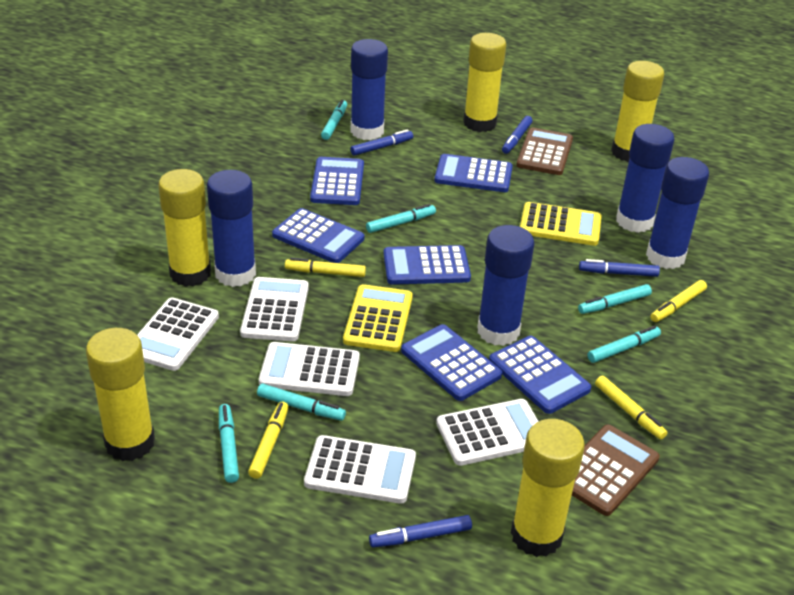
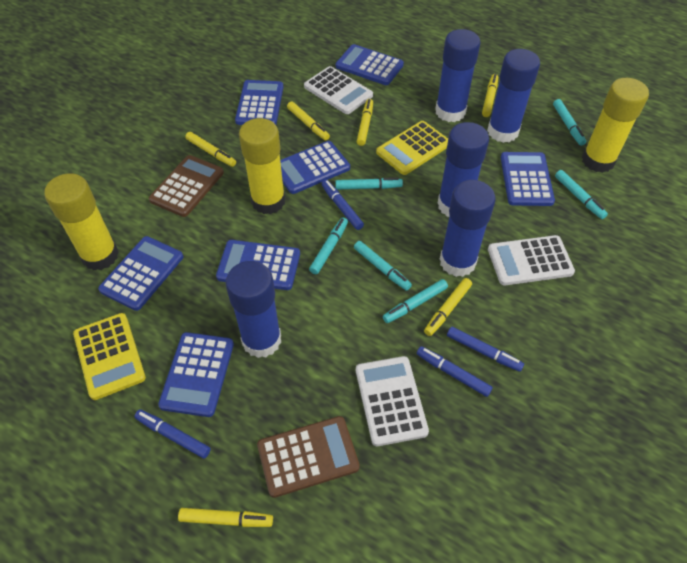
blue calculator: 6 -> 7
white calculator: 5 -> 3
yellow glue stick: 5 -> 3
yellow marker: 4 -> 6

